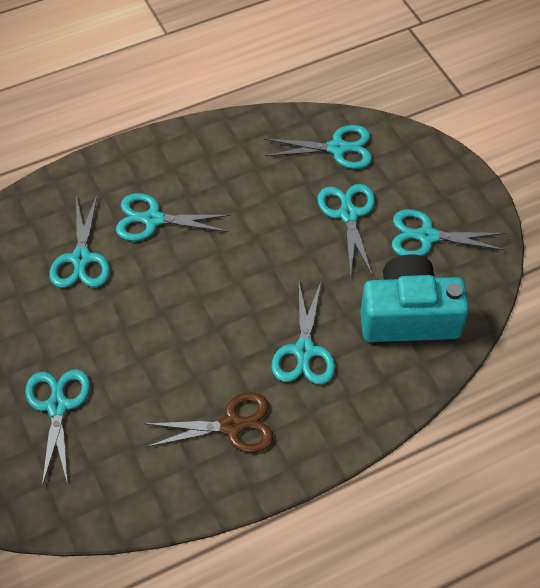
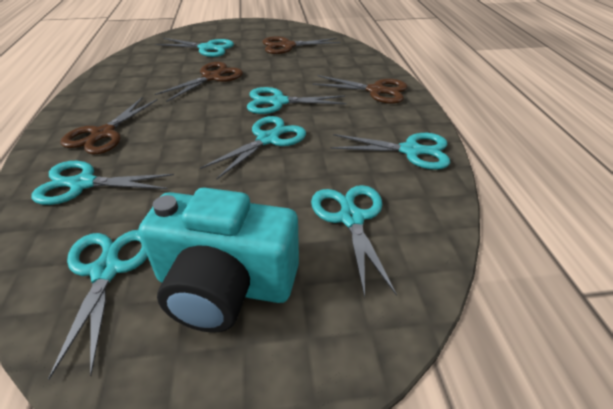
brown scissors: 1 -> 4

